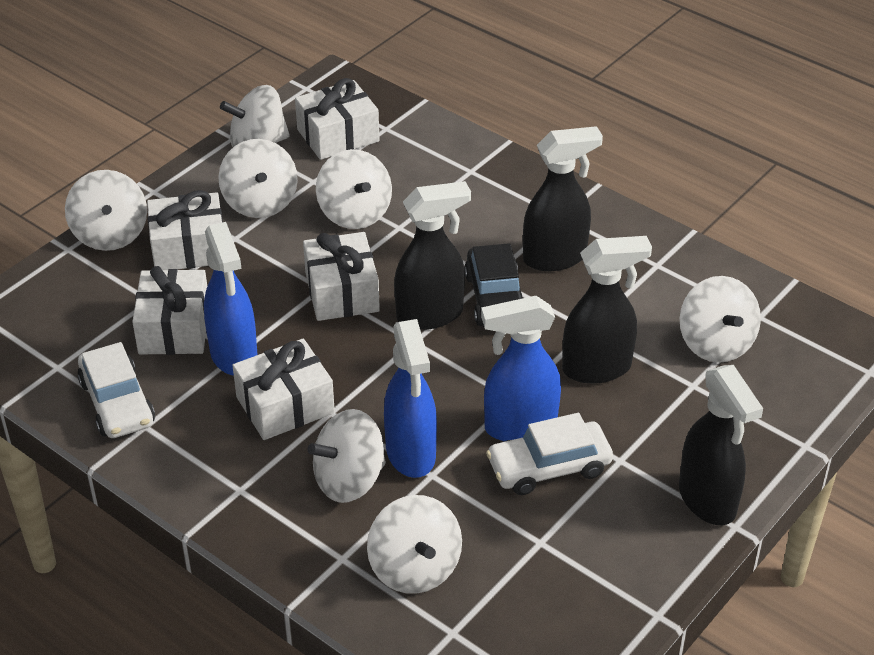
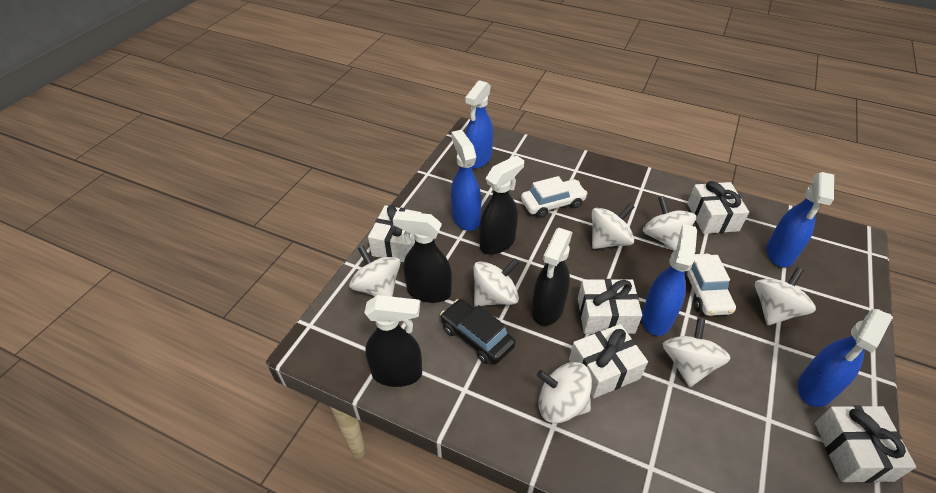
blue spray bottle: 3 -> 5

